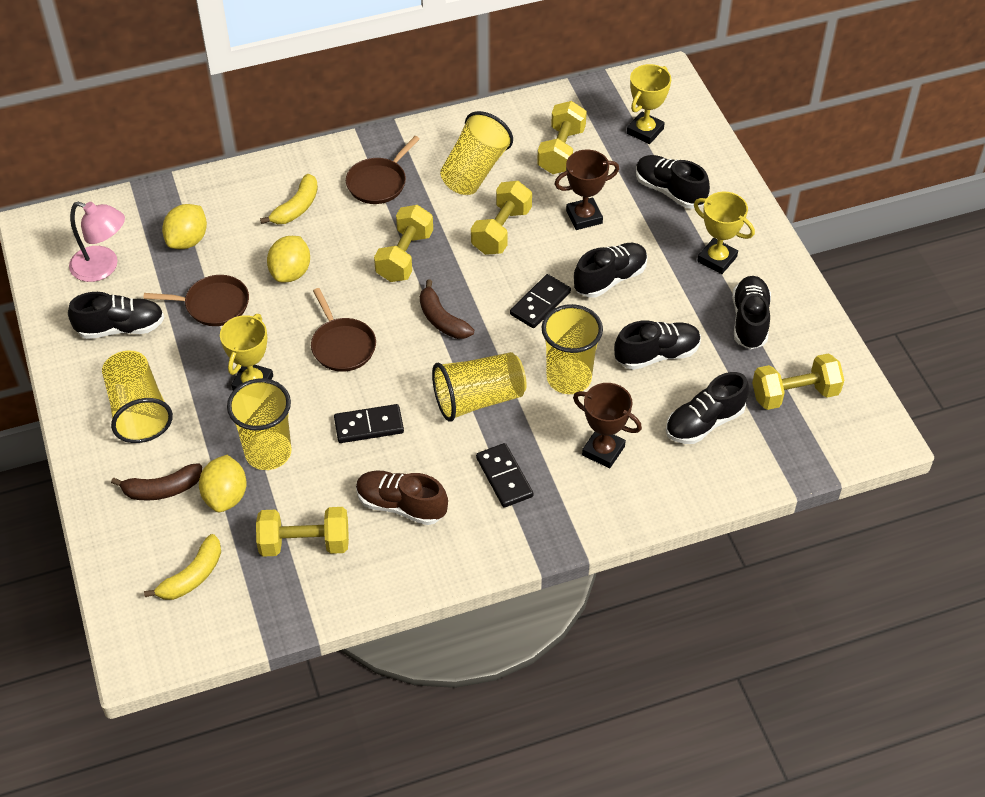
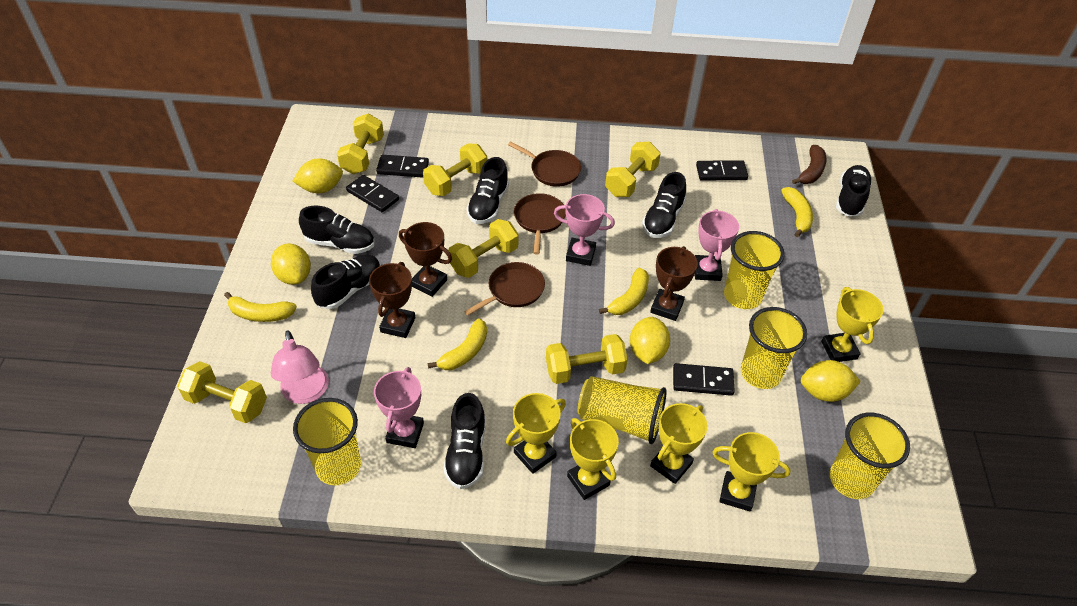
black domino: 3 -> 4
brown banana: 2 -> 1
brown shoe: 1 -> 0
brown trophy: 2 -> 3
pink trophy: 0 -> 3
yellow banana: 2 -> 4
yellow dumbbell: 5 -> 6
yellow lemon: 3 -> 4
yellow trophy: 3 -> 5

